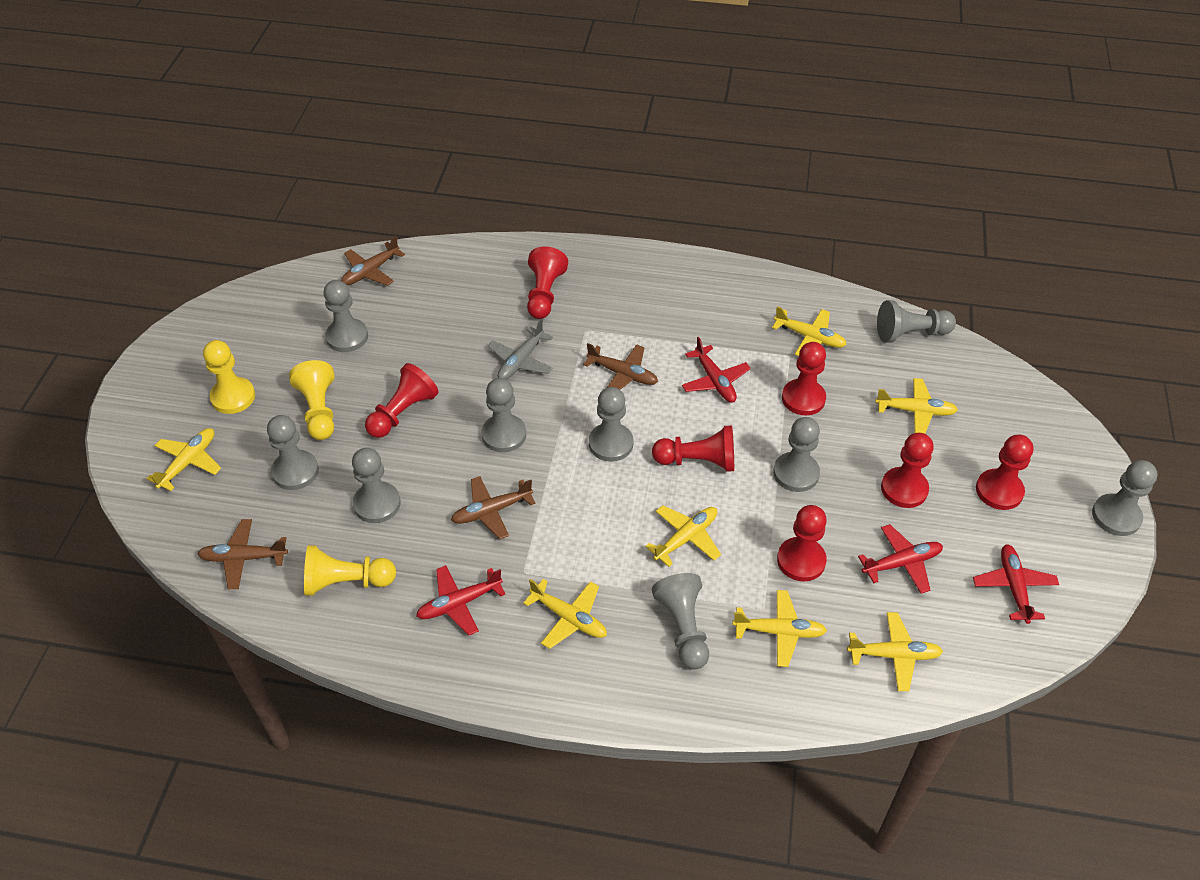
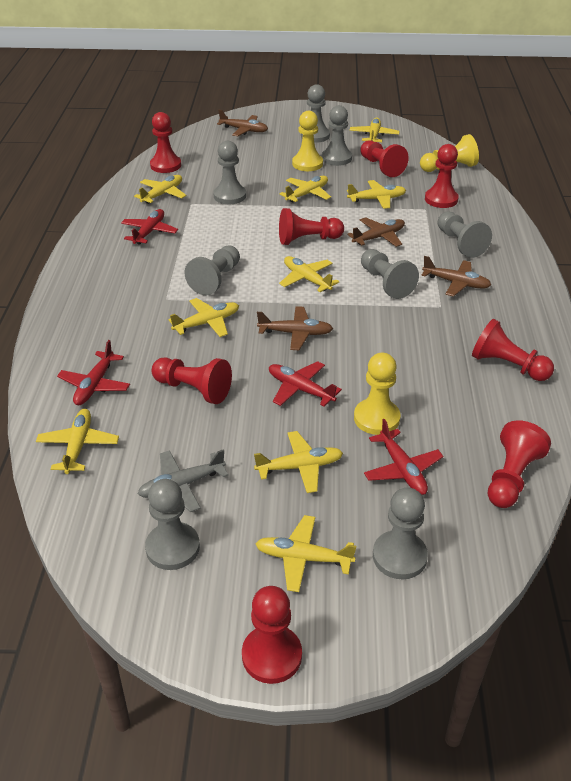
grey pawn: 9 -> 8
red pawn: 7 -> 8
yellow plane: 7 -> 9

